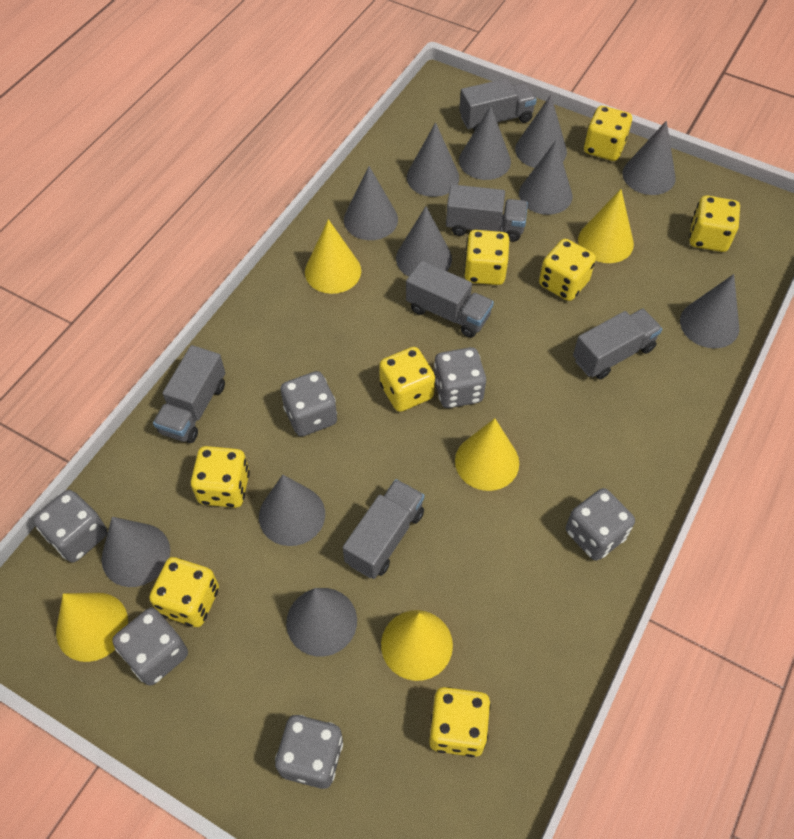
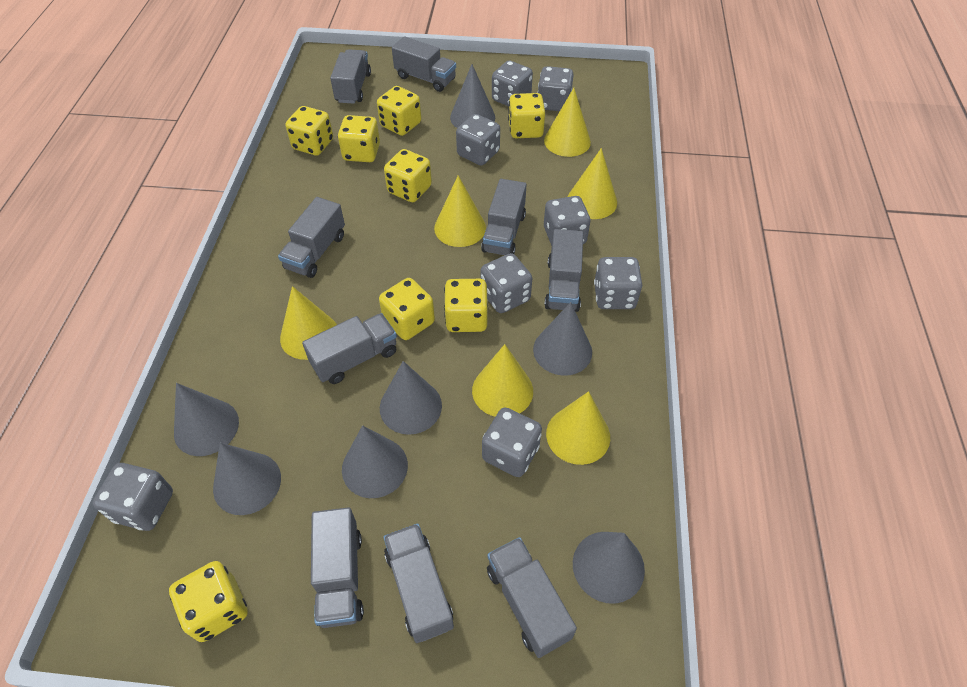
grey cone: 11 -> 7
grey dice: 6 -> 8
grey truck: 6 -> 9
yellow cone: 5 -> 6

